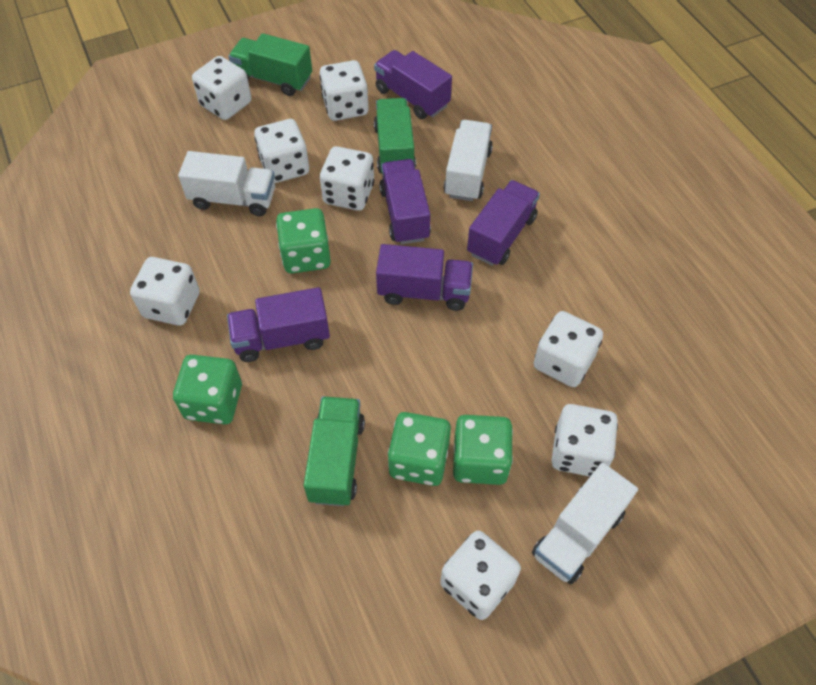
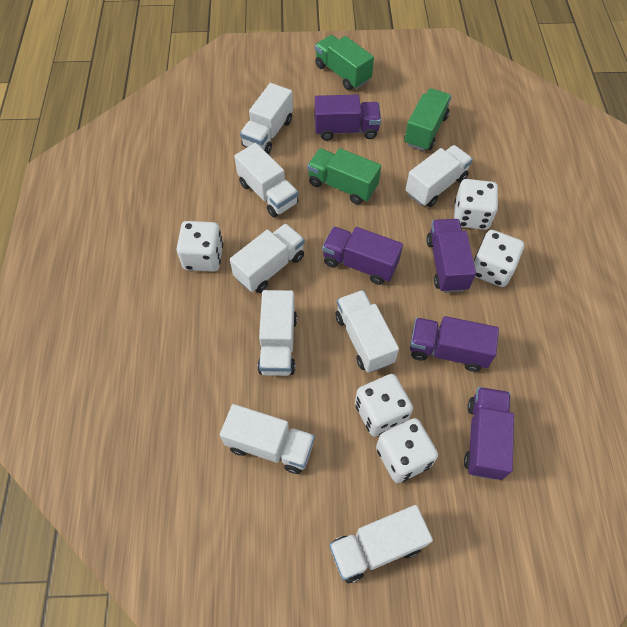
green dice: 4 -> 0
white dice: 8 -> 5
white truck: 3 -> 8

